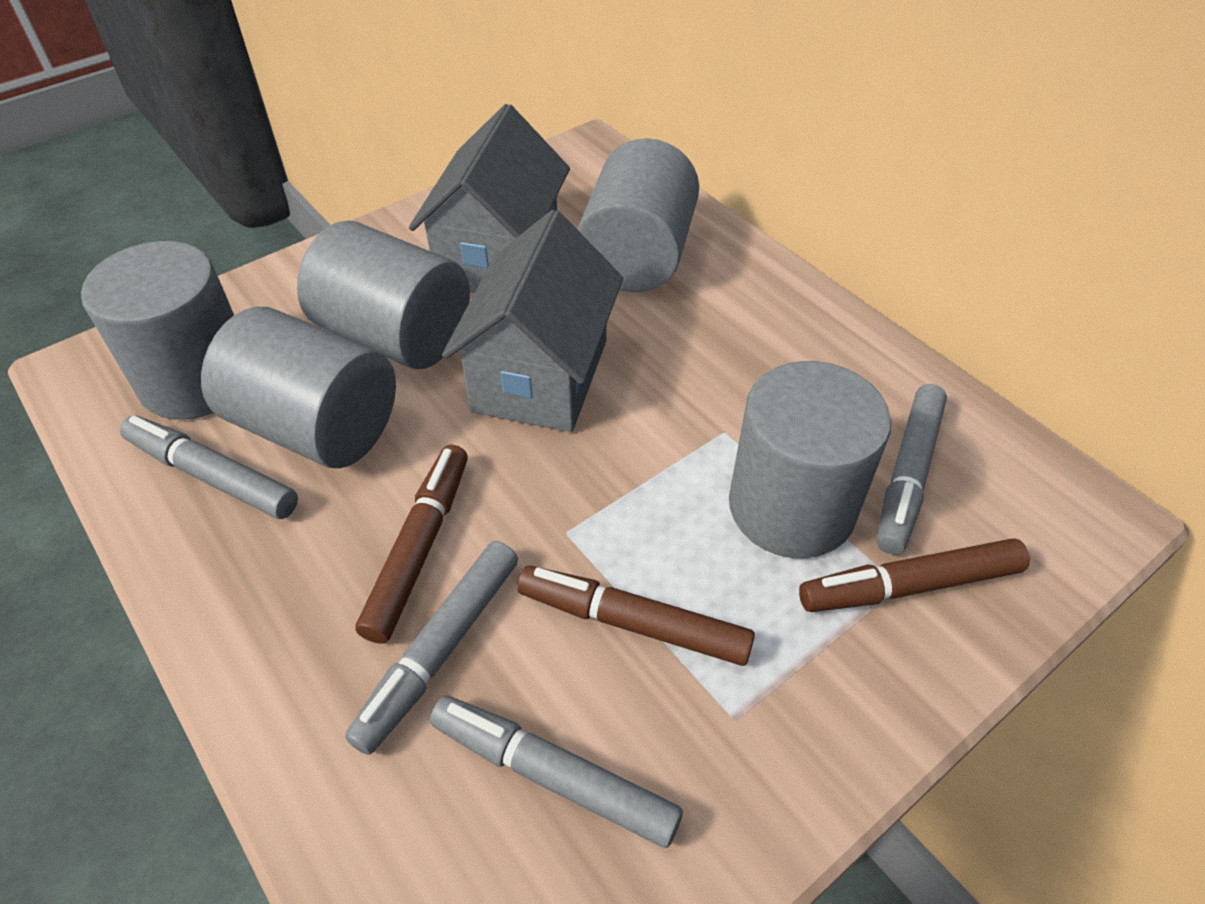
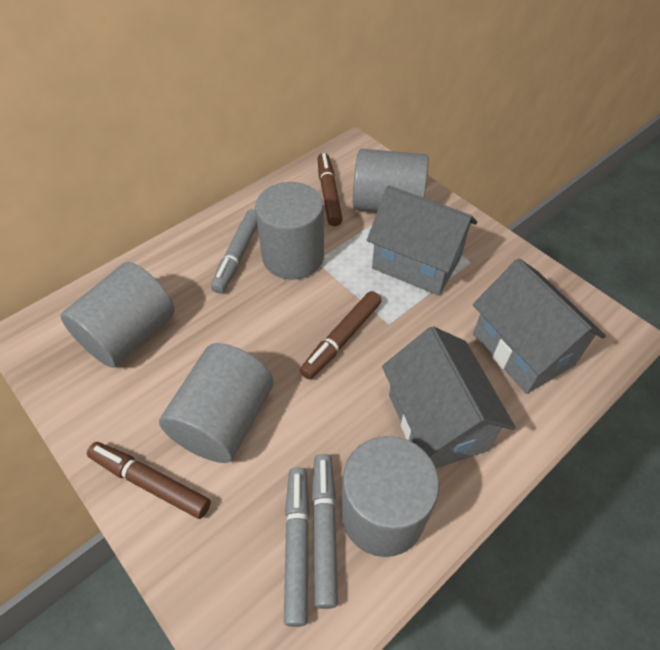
grey house: 2 -> 3
grey marker: 4 -> 3

